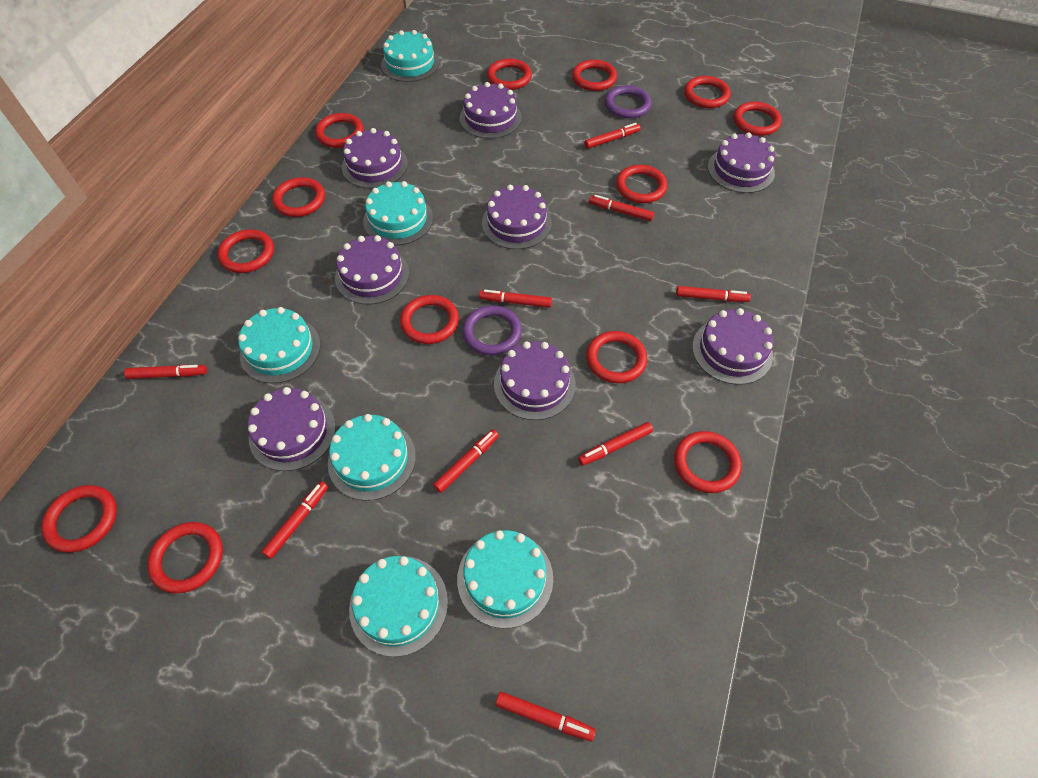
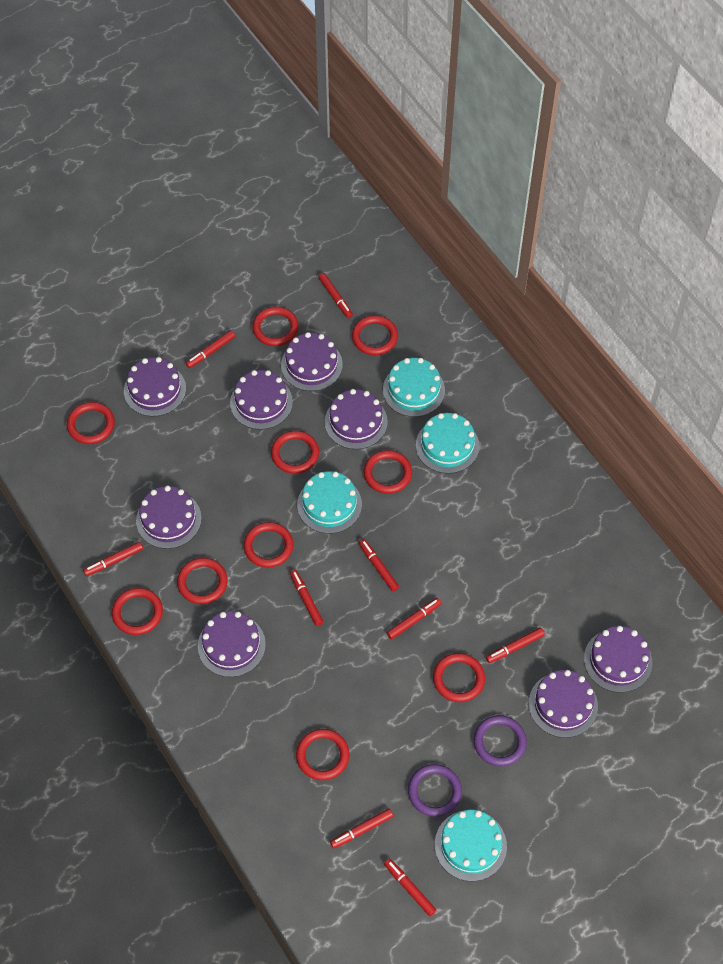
red ring: 13 -> 10
turquoise cake: 6 -> 4

